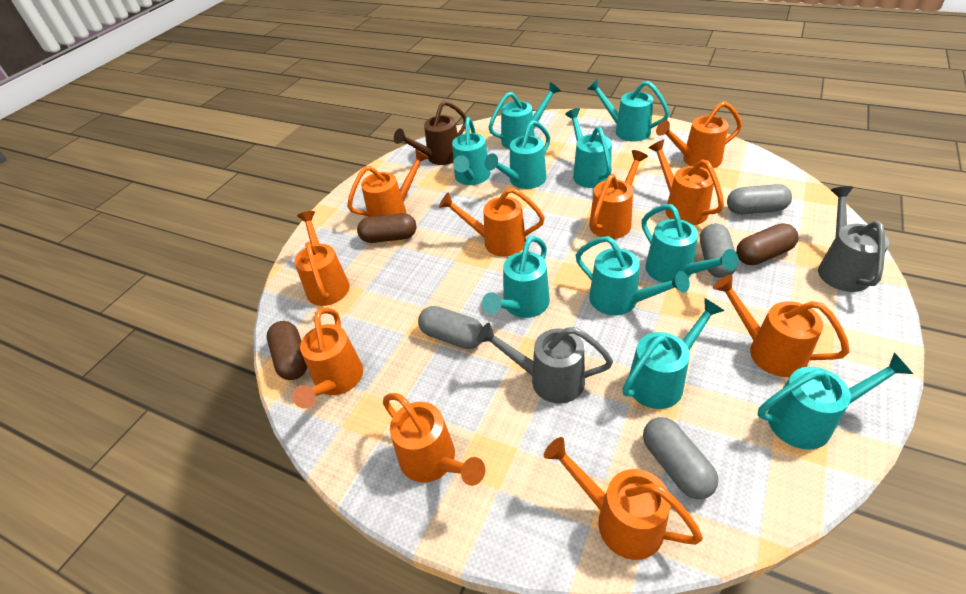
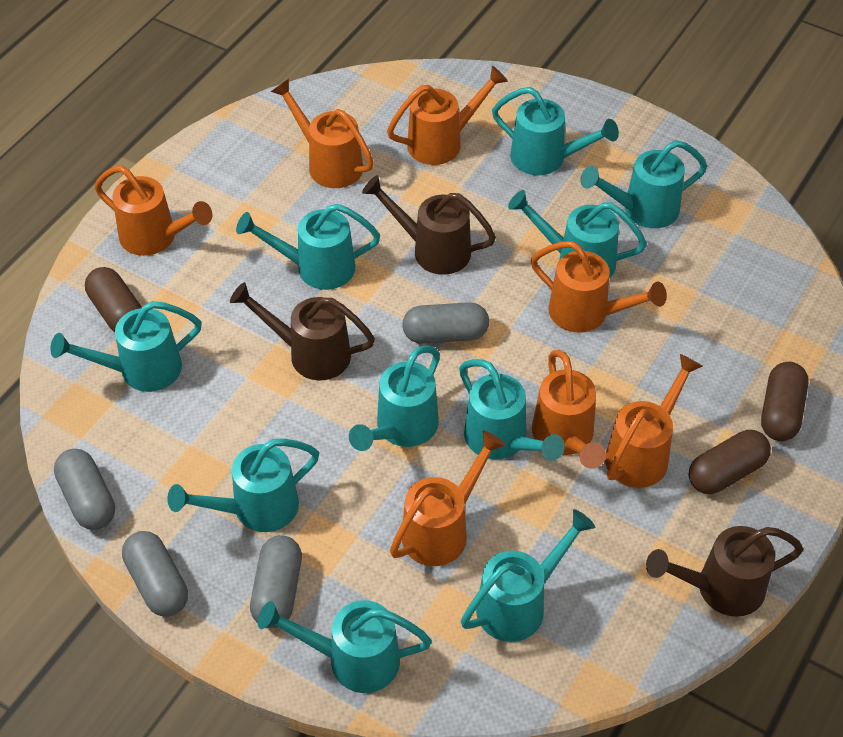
brown watering can: 1 -> 3
grey watering can: 2 -> 0
orange watering can: 10 -> 7

